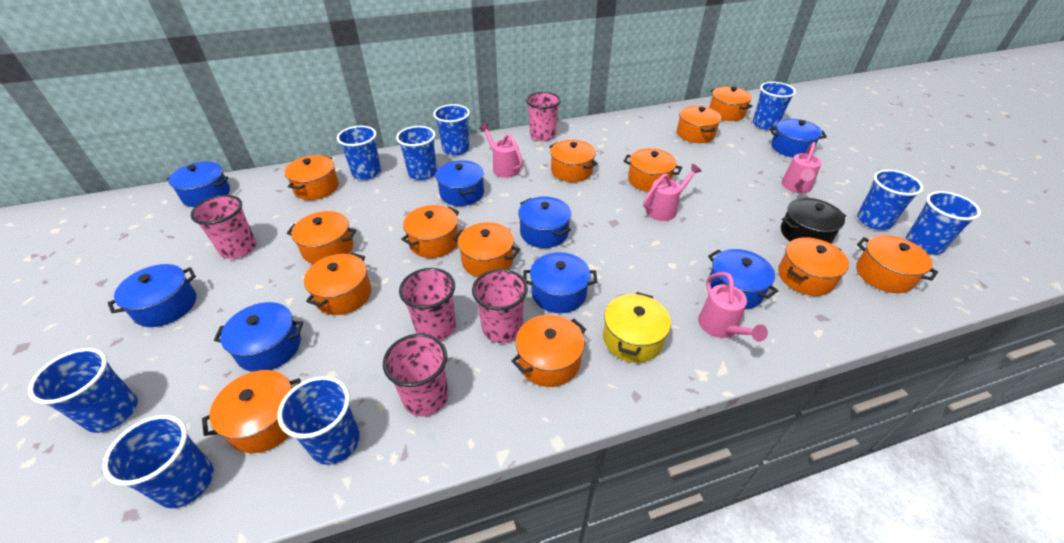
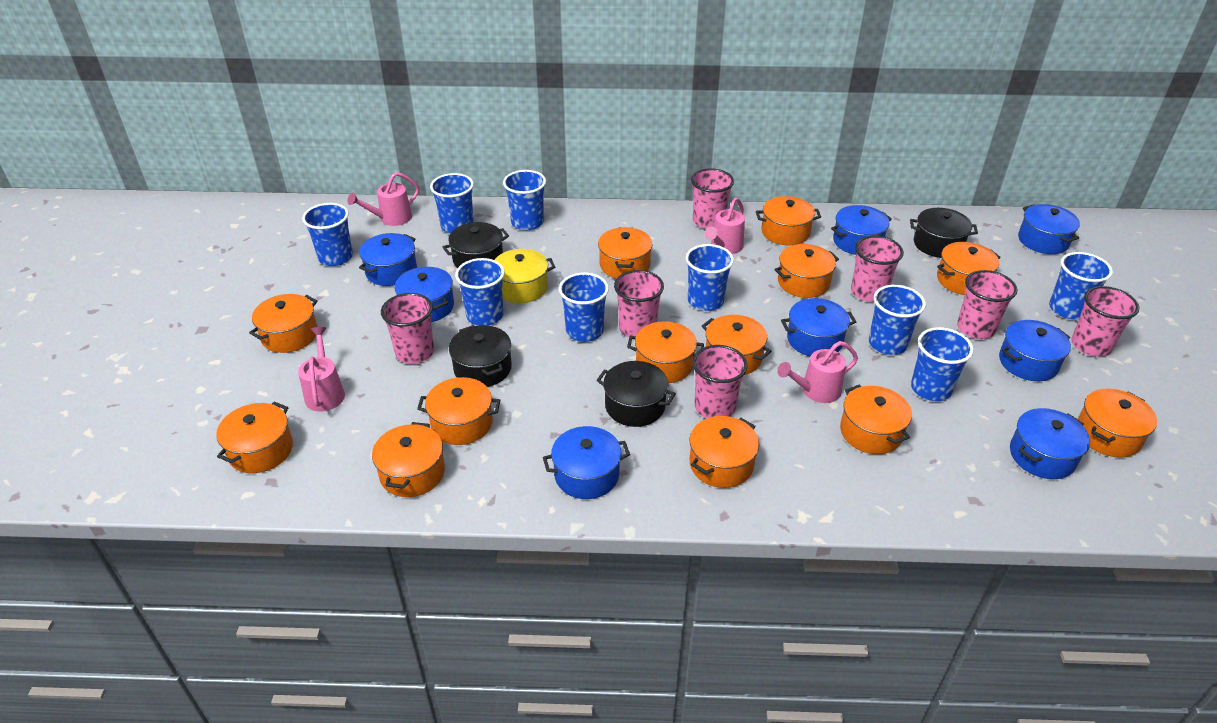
black pot: 1 -> 4
pink cup: 5 -> 7

